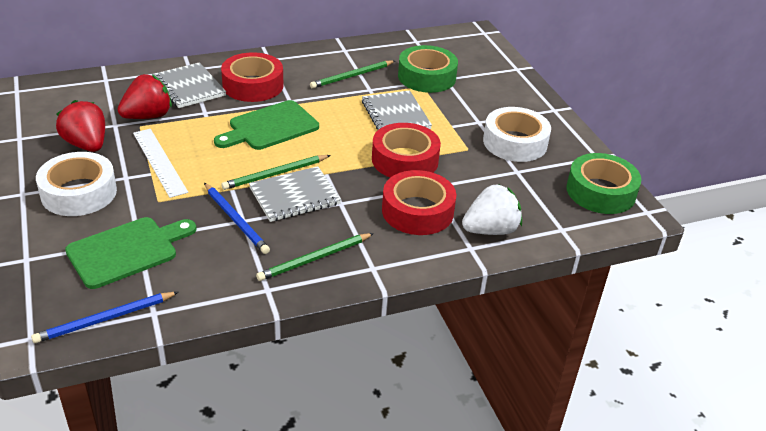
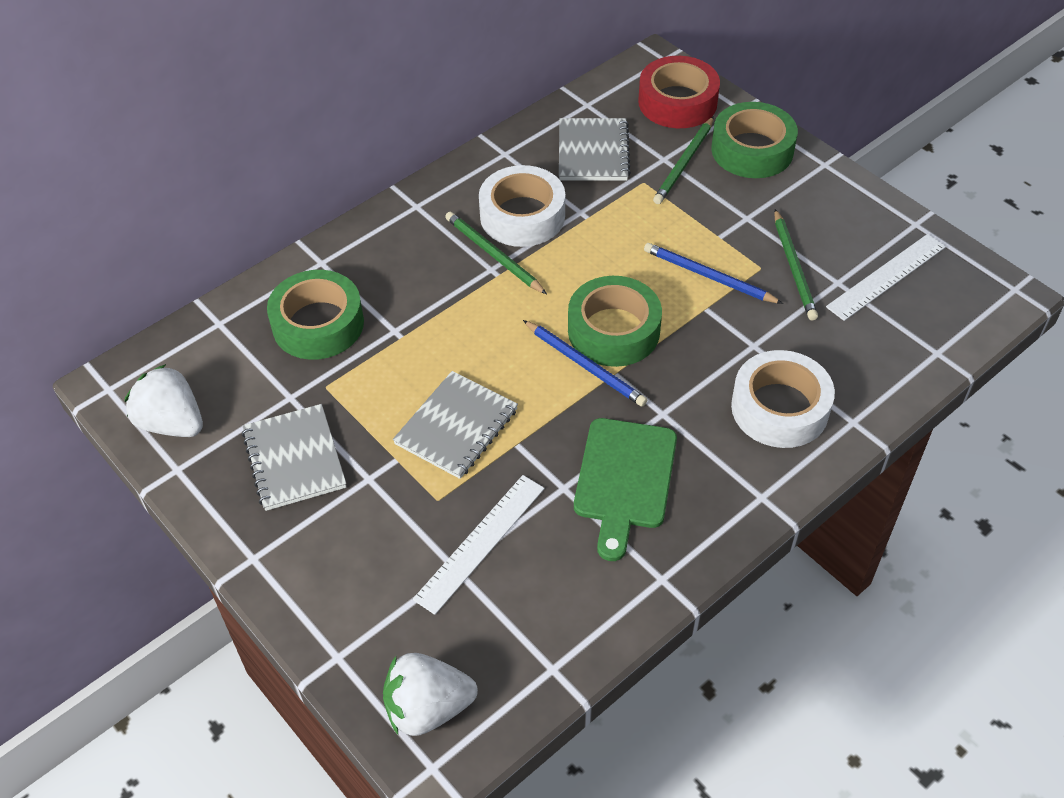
green cutting board: 2 -> 1
green tape: 2 -> 3
red strawberry: 2 -> 0
red tape: 3 -> 1
white ruler: 1 -> 2
white strawberry: 1 -> 2

